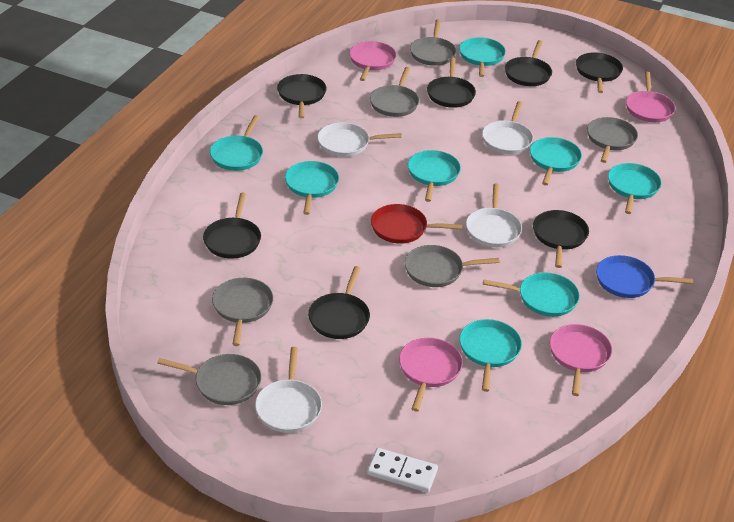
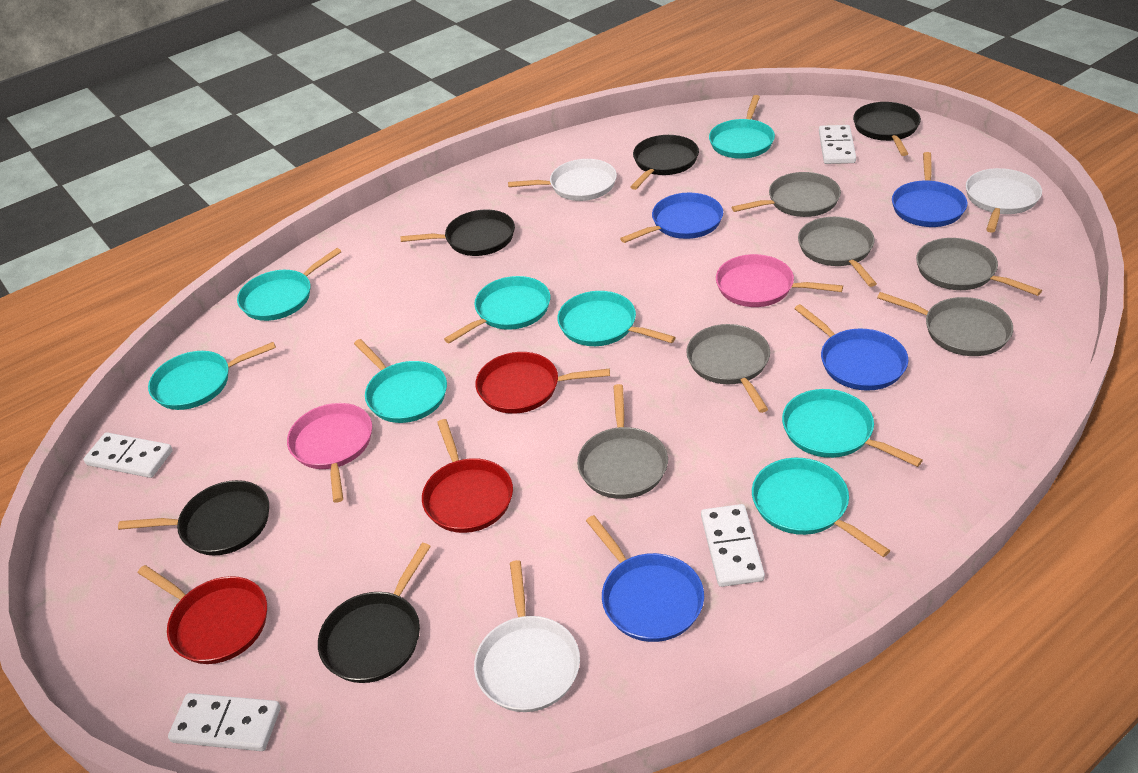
black pan: 7 -> 5
blue pan: 1 -> 4
pink pan: 4 -> 2
red pan: 1 -> 3
white domino: 1 -> 4
white pan: 4 -> 3

